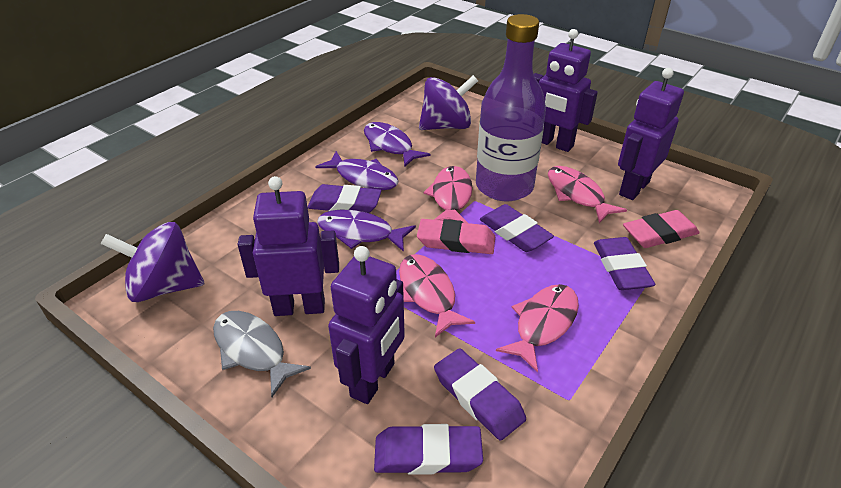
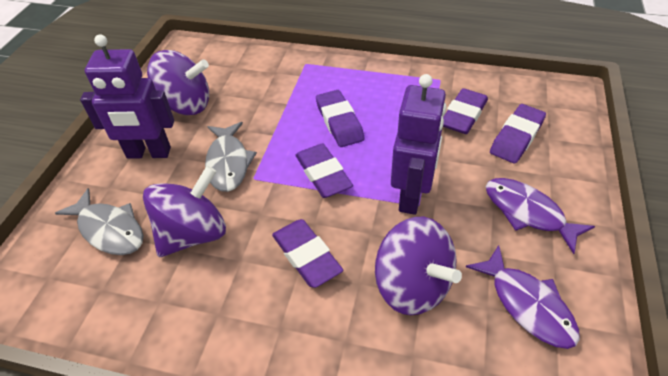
grey fish: 1 -> 2
pink eraser: 2 -> 0
pink fish: 4 -> 0
purple bottle: 1 -> 0
purple fish: 3 -> 2
purple robot: 4 -> 2
purple spinning top: 2 -> 3

